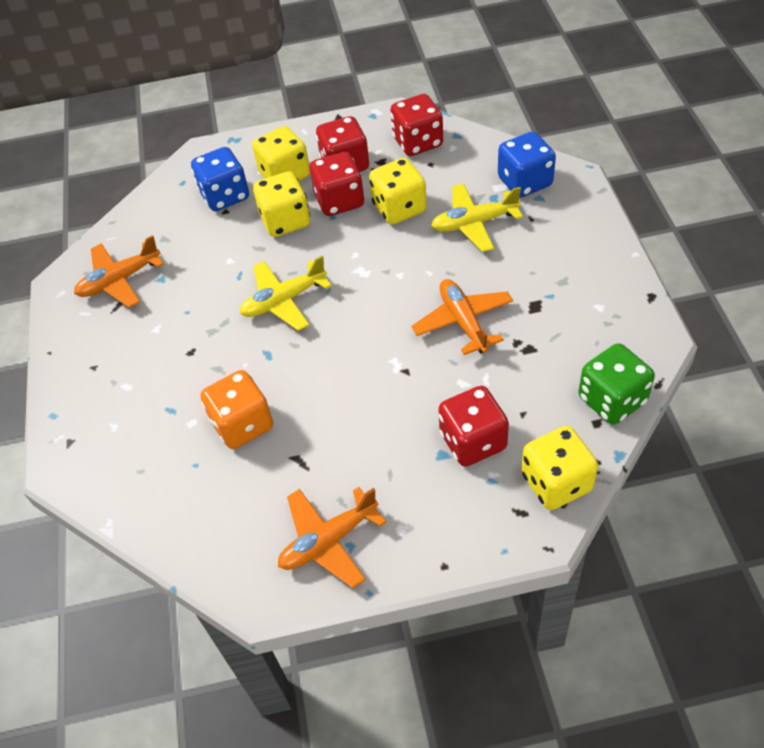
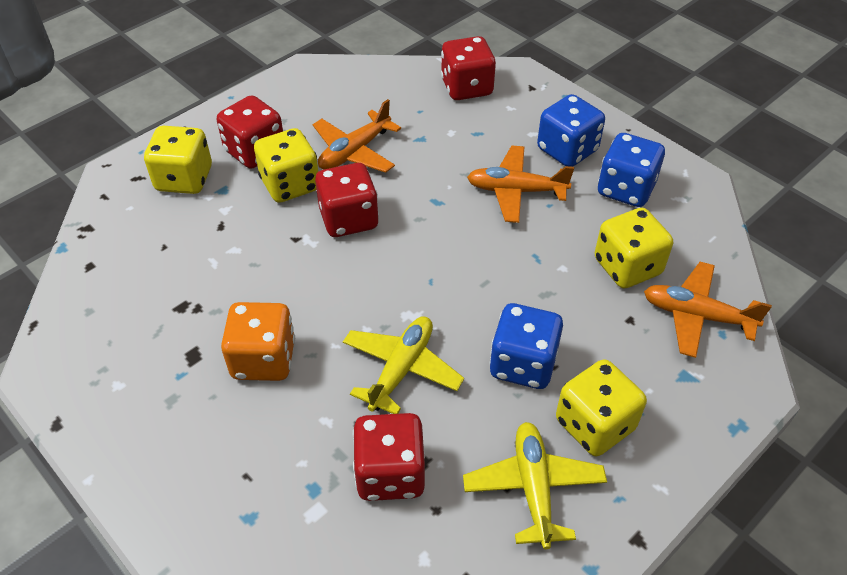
blue dice: 2 -> 3
green dice: 1 -> 0

